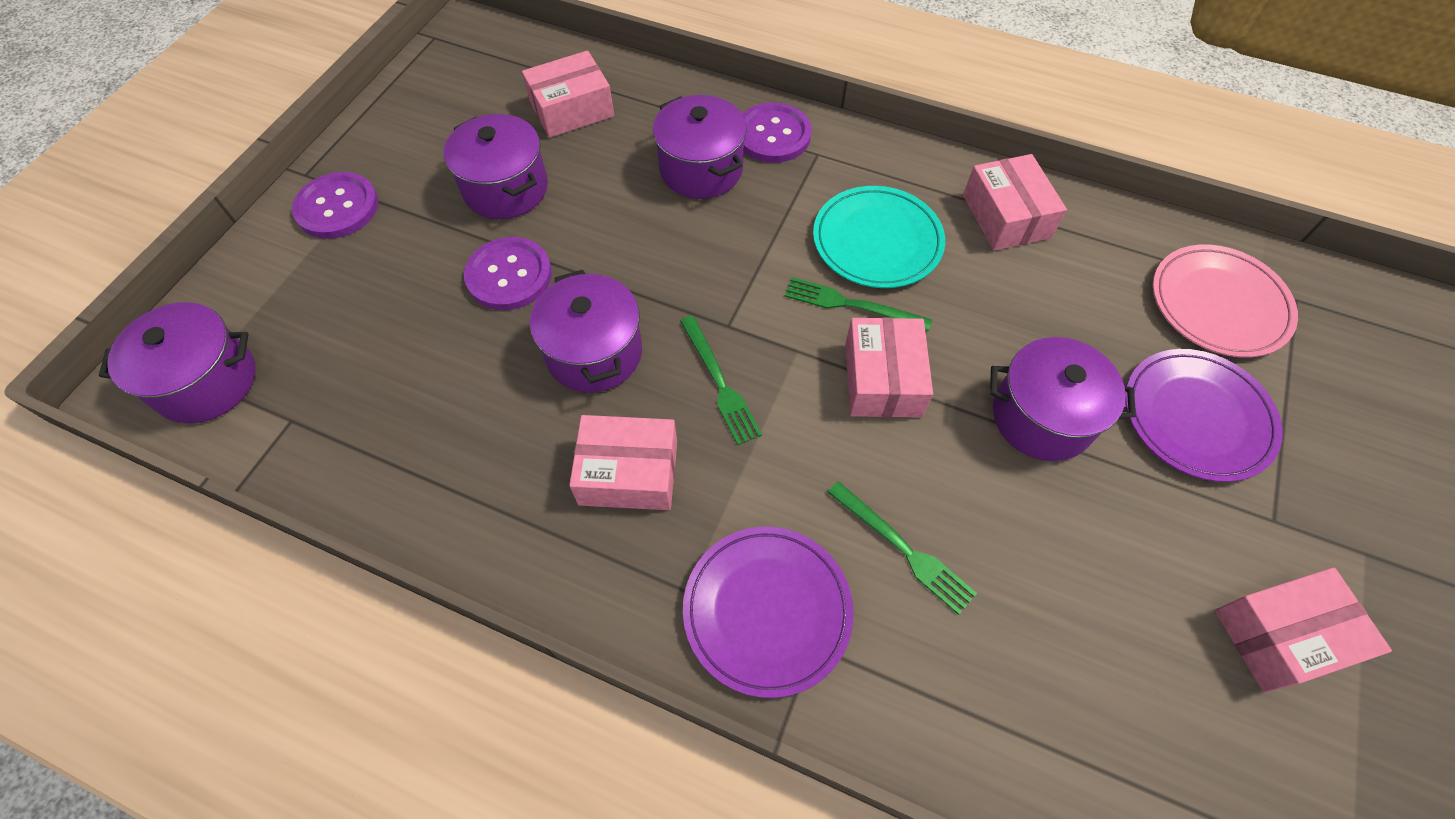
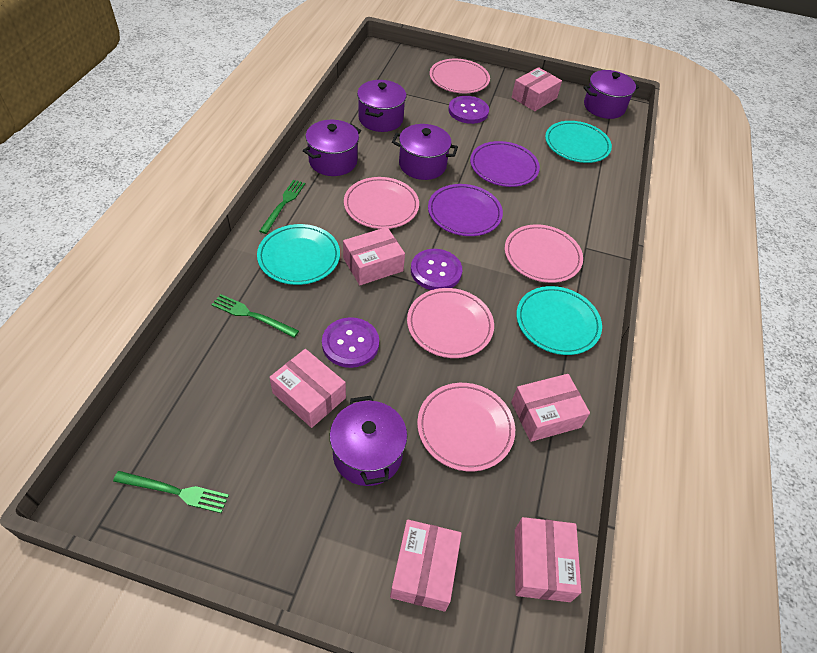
pink box: 5 -> 6
pink plate: 1 -> 5
turquoise plate: 1 -> 3

